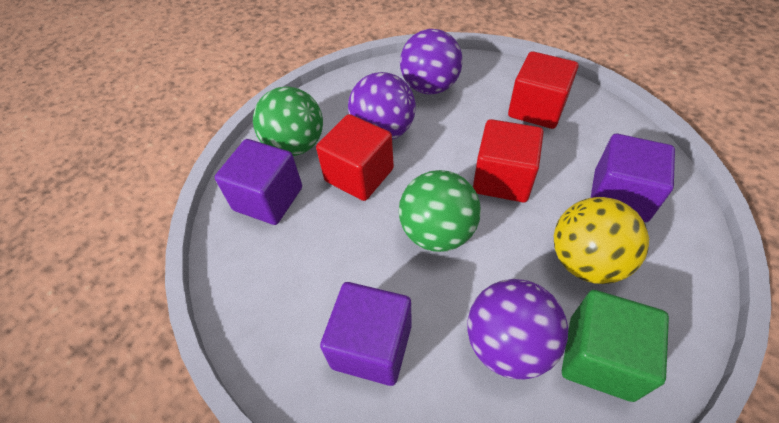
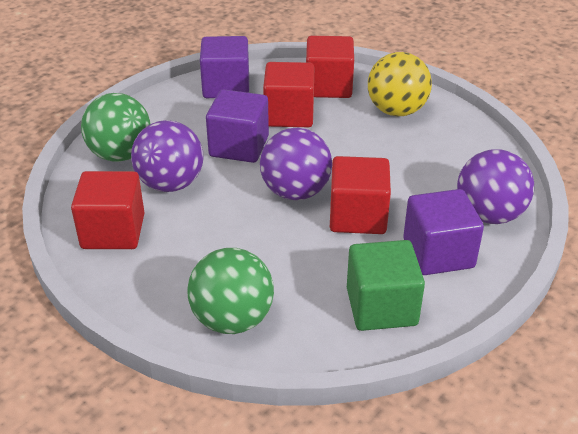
red cube: 3 -> 4

